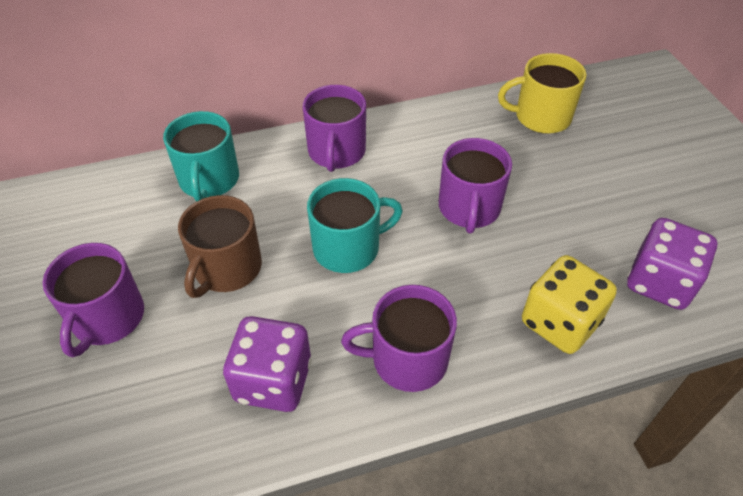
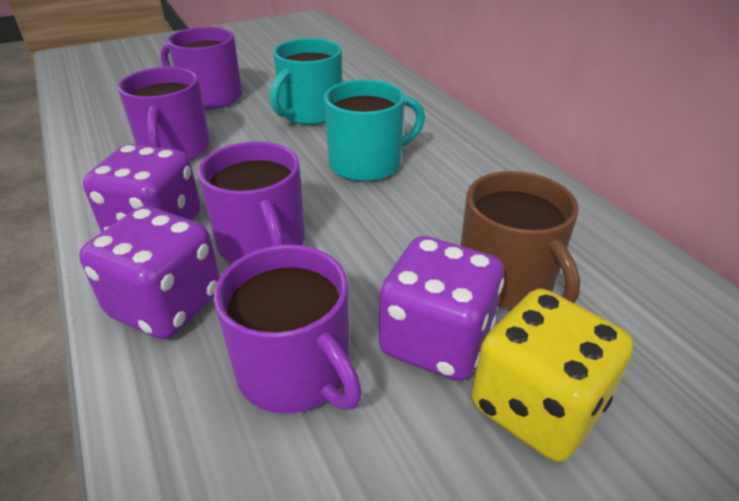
purple dice: 2 -> 3
yellow mug: 1 -> 0

